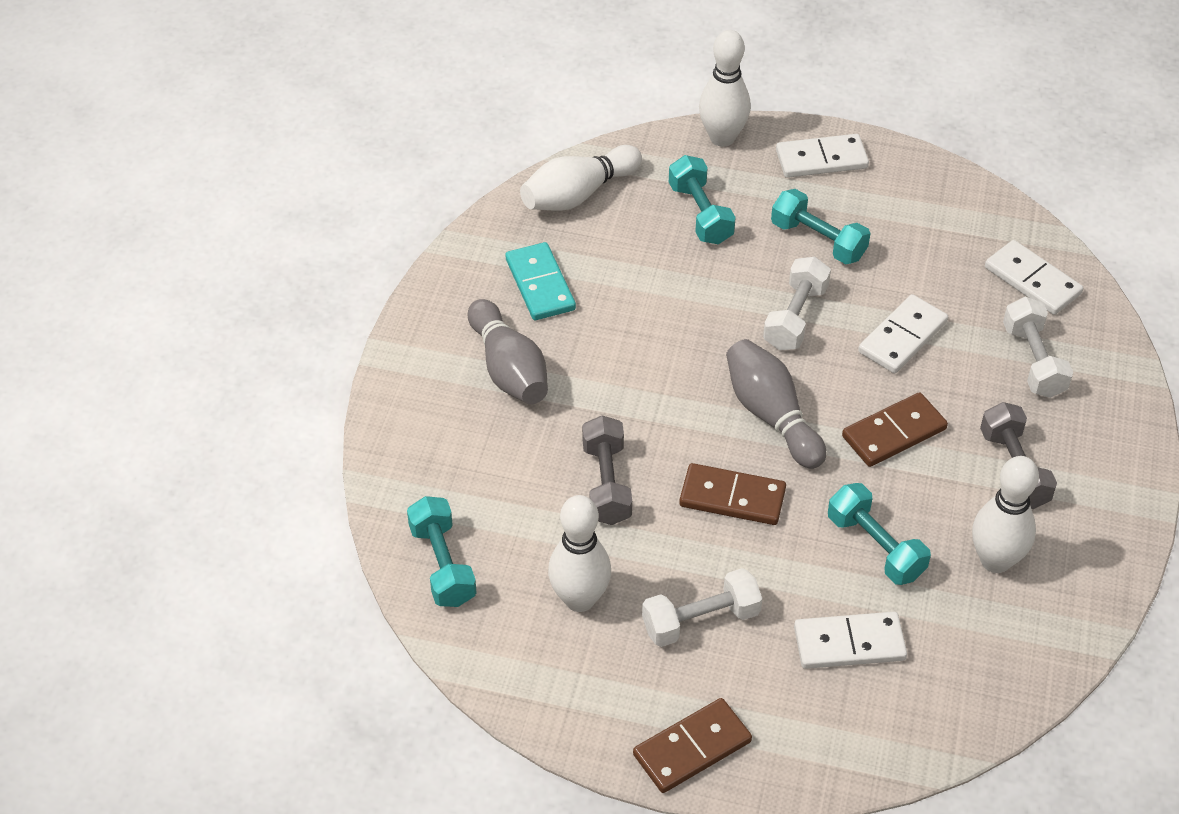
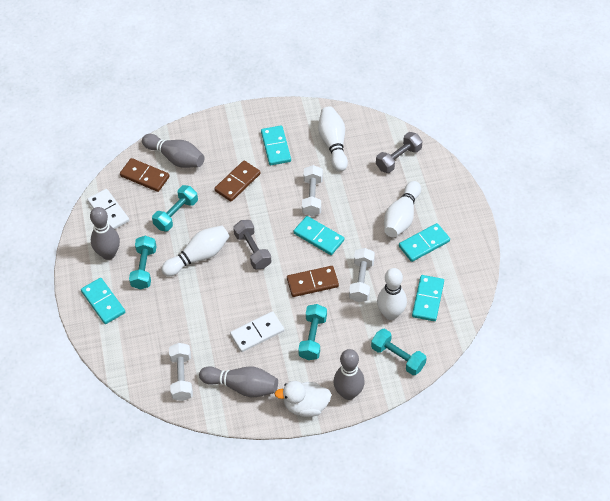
grey bowling pin: 2 -> 4
turquoise domino: 1 -> 5
white domino: 4 -> 2
white duck: 0 -> 1

